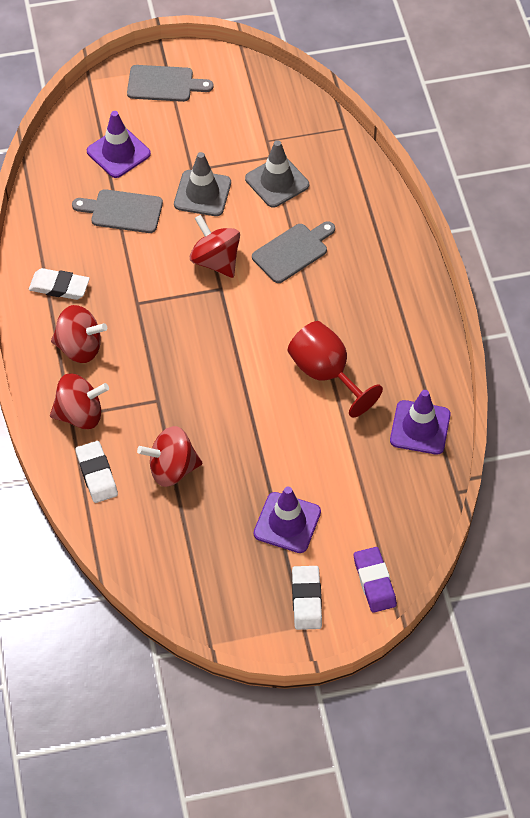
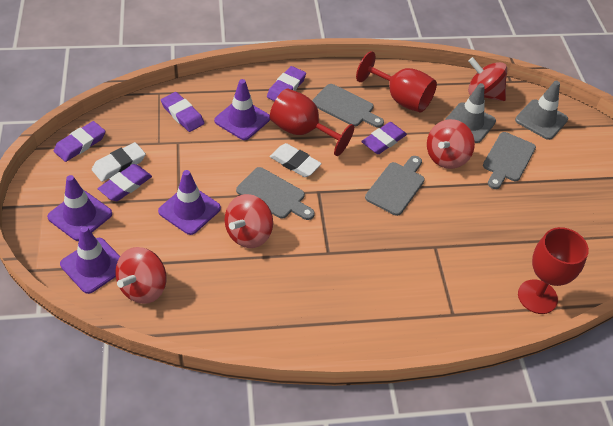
grey cutting board: 3 -> 4
purple eraser: 1 -> 5
purple traffic cone: 3 -> 4
red goblet: 1 -> 3
white eraser: 3 -> 2

